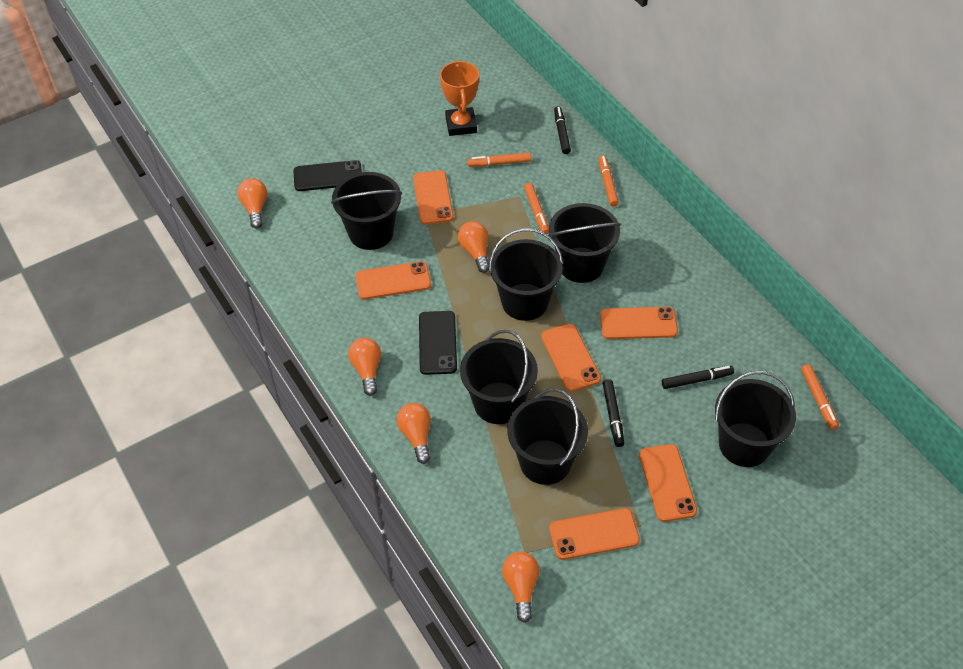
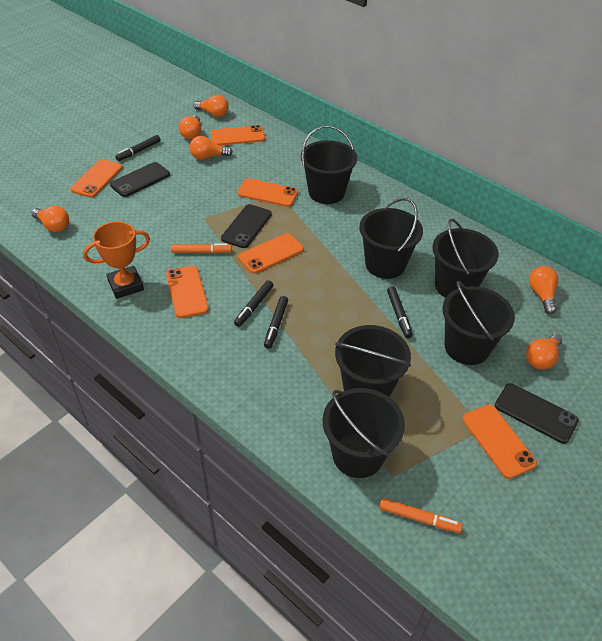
black marker: 3 -> 4
black phone: 2 -> 3
orange light bulb: 5 -> 6
orange marker: 4 -> 2

